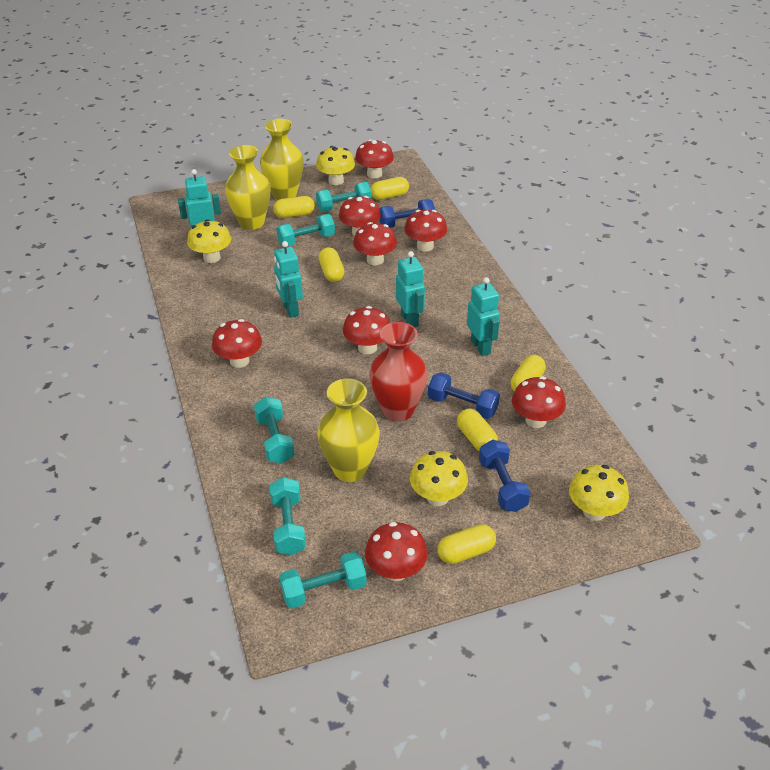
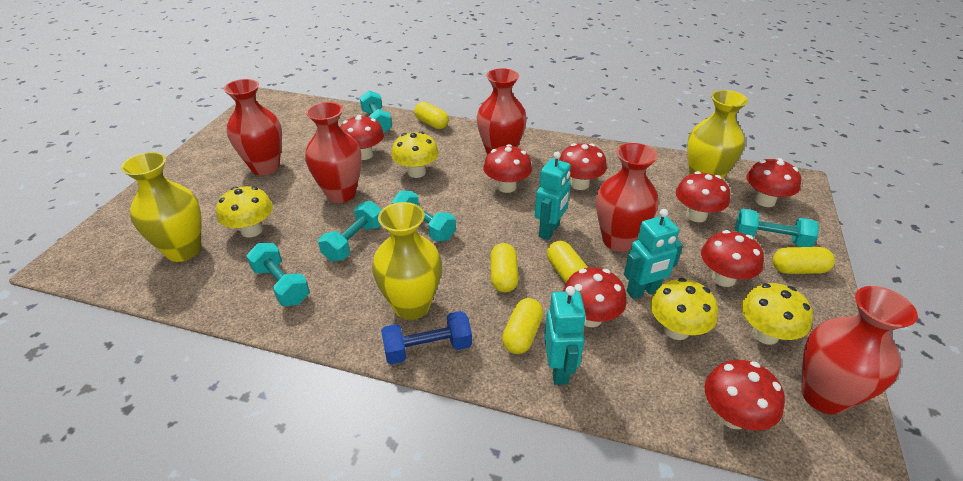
blue dumbbell: 3 -> 1
red vase: 1 -> 5
turquoise robot: 4 -> 3
yellow capsule: 6 -> 5

